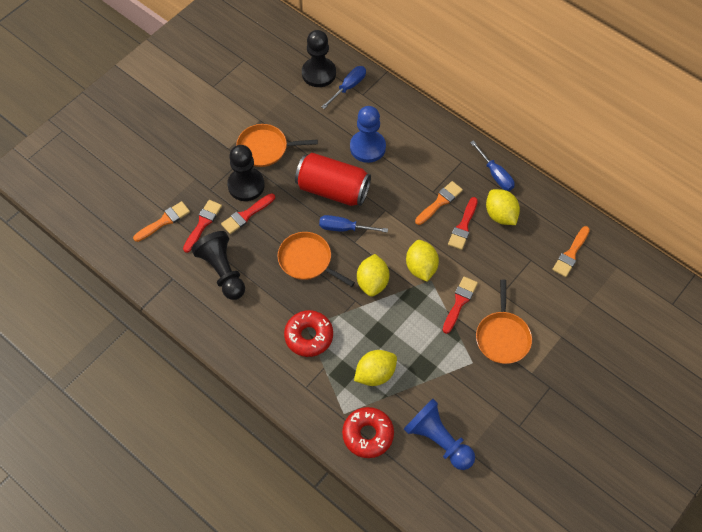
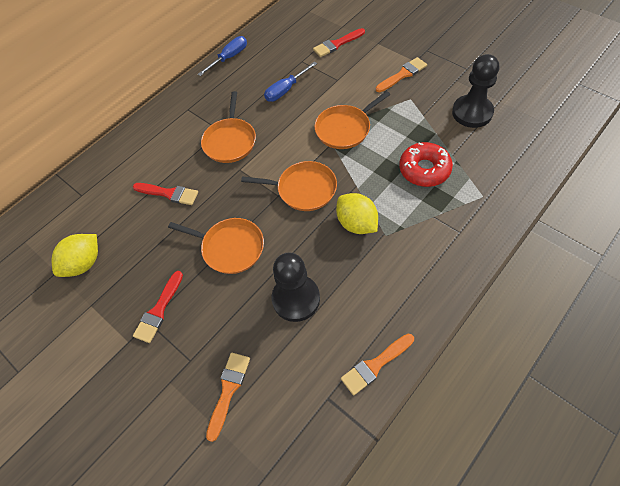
black pawn: 3 -> 2
blue pawn: 2 -> 0
blue screwdriver: 3 -> 2
orange pan: 3 -> 4
red brush: 4 -> 3
red can: 1 -> 0
red donut: 2 -> 1
yellow lemon: 4 -> 2

